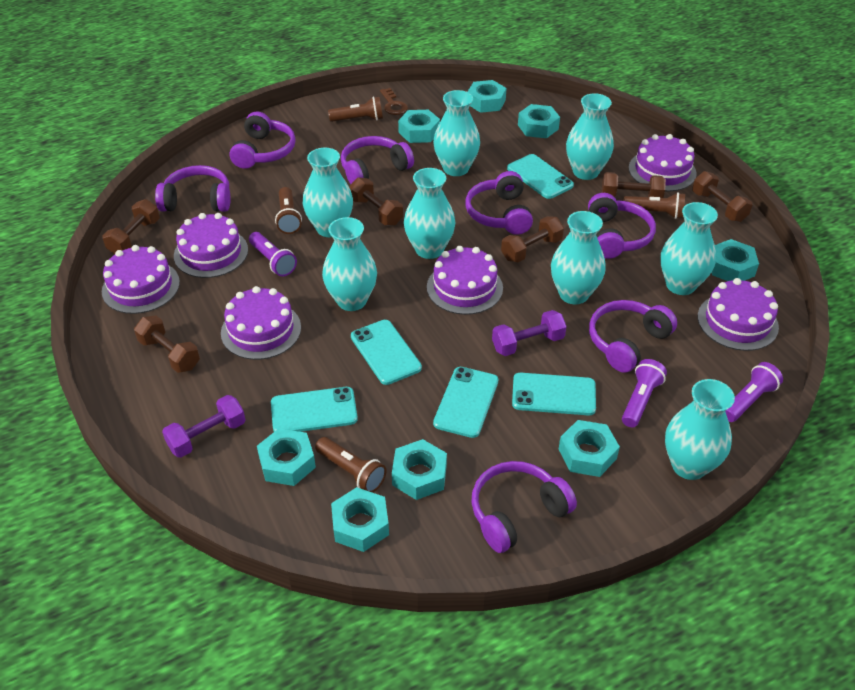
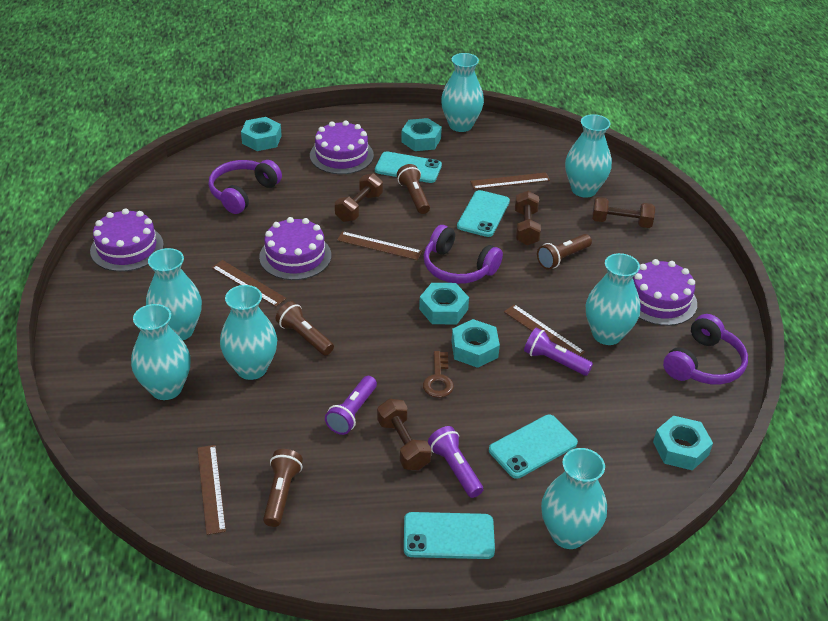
brown dumbbell: 6 -> 4
brown ruler: 0 -> 5
purple cake: 6 -> 4
purple dumbbell: 2 -> 0
purple headphones: 7 -> 3
turquoise nut: 8 -> 5
turquoise phone: 5 -> 4
turquoise vase: 8 -> 7

